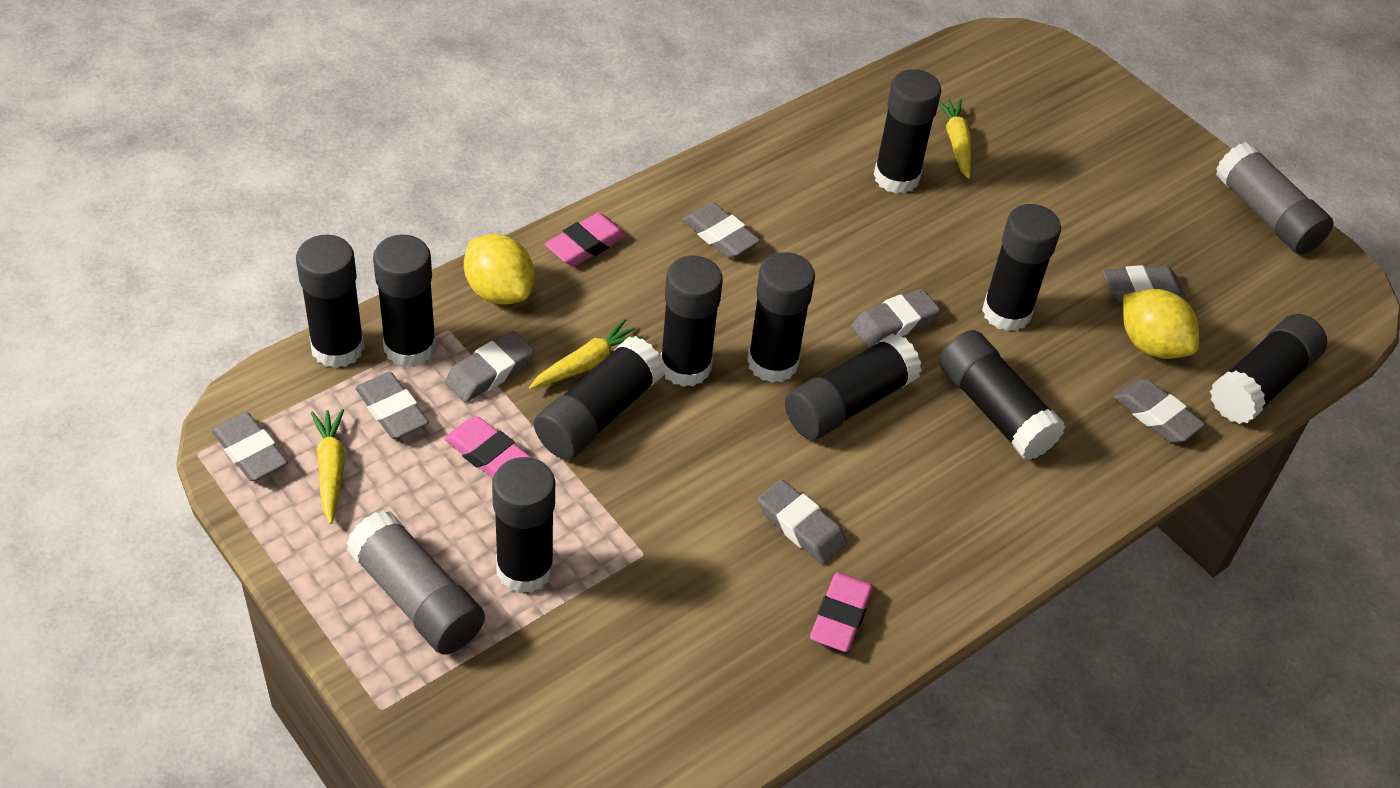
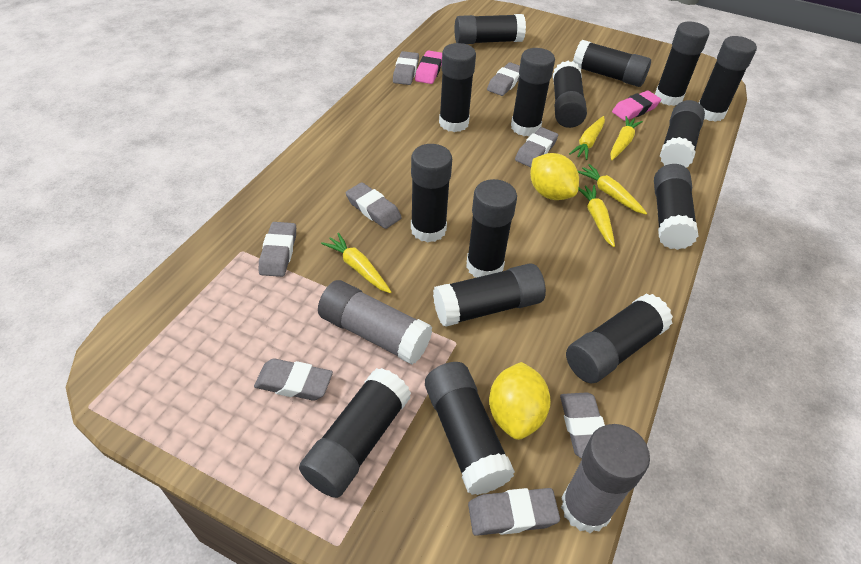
black glue stick: 11 -> 15
pink eraser: 3 -> 2
yellow carrot: 3 -> 5

